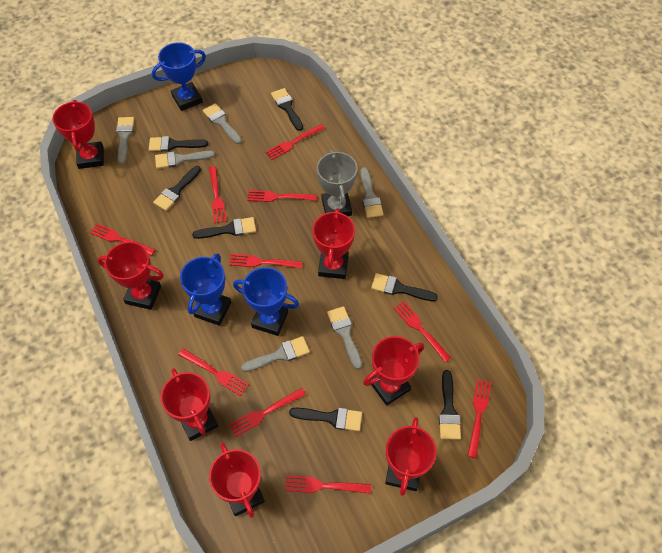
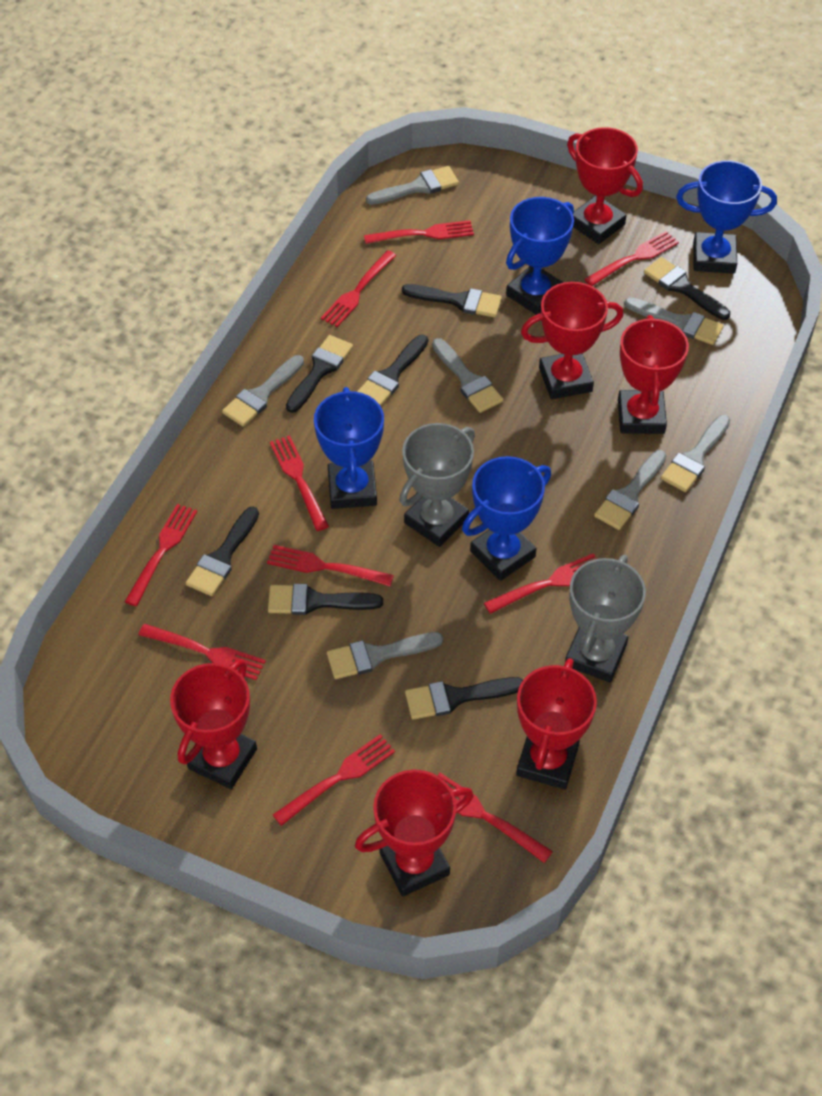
blue trophy: 3 -> 4
grey brush: 6 -> 7
grey trophy: 1 -> 2
red trophy: 7 -> 6

